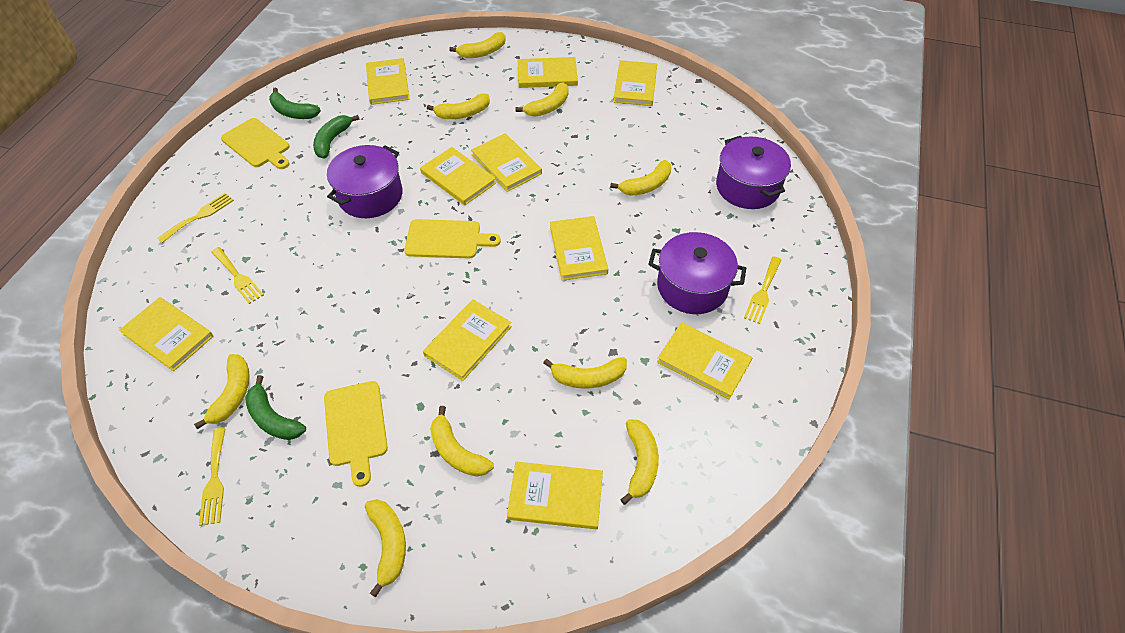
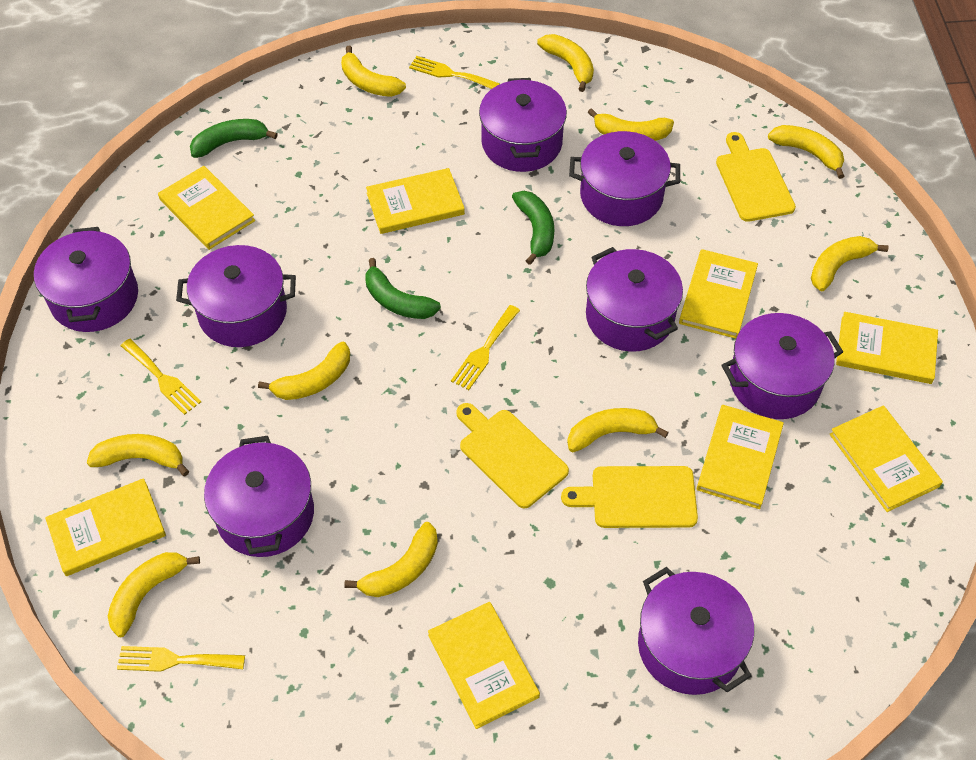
purple pot: 3 -> 8
yellow banana: 9 -> 10
yellow book: 10 -> 8

